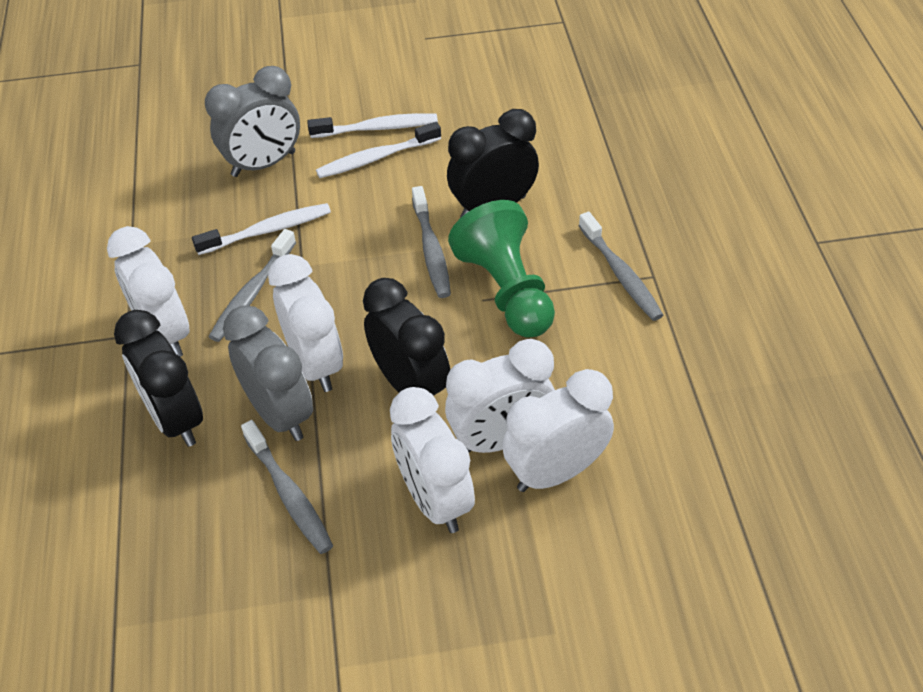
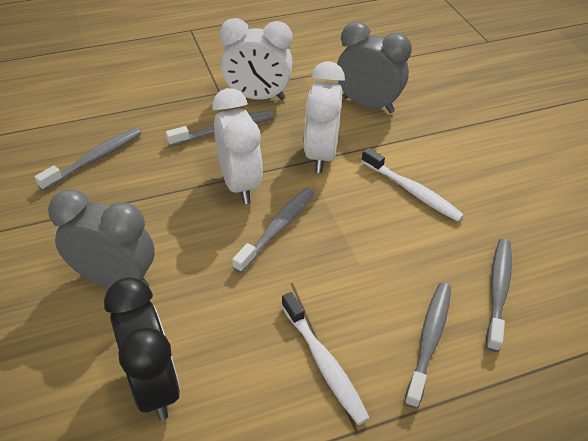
black clock: 3 -> 1
green pawn: 1 -> 0
grey toothbrush: 4 -> 5
white clock: 5 -> 3
white toothbrush: 3 -> 2

